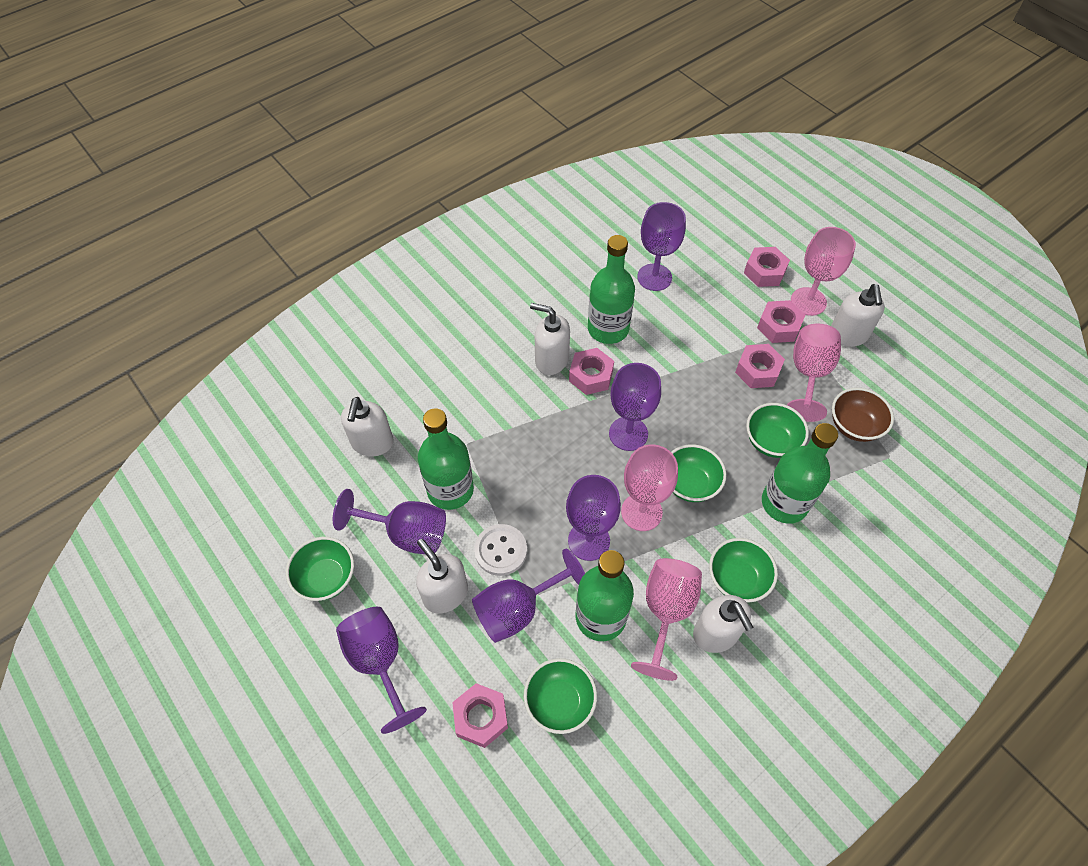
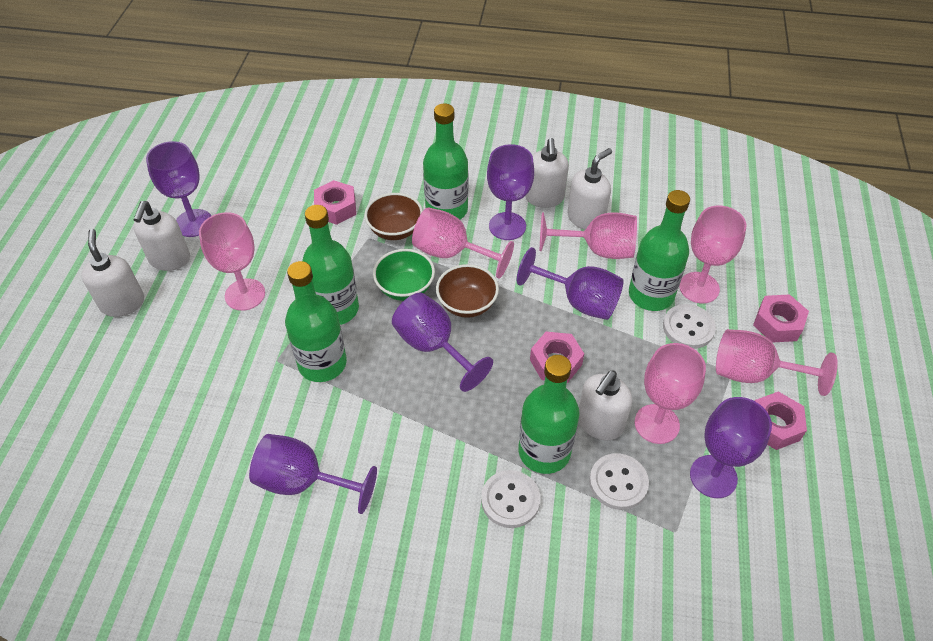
brown bowl: 1 -> 2
green bottle: 4 -> 5
green bowl: 5 -> 1
pink goblet: 4 -> 6
pink nut: 5 -> 4
white button: 1 -> 3

